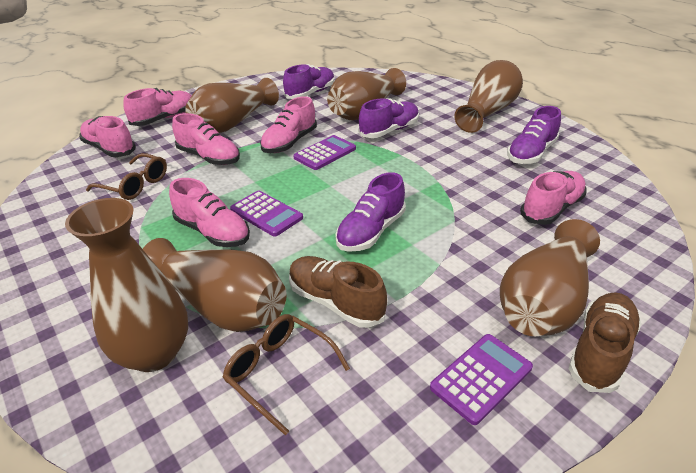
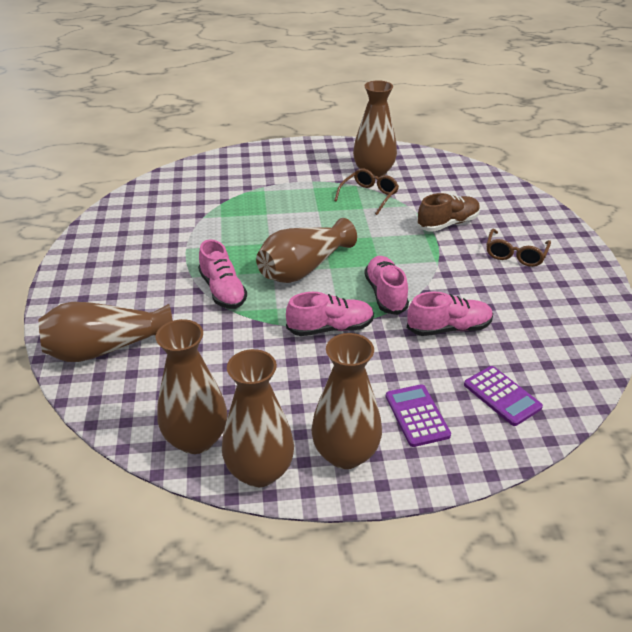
brown shoe: 2 -> 1
pink shoe: 6 -> 4
purple calculator: 3 -> 2
purple shoe: 4 -> 0

